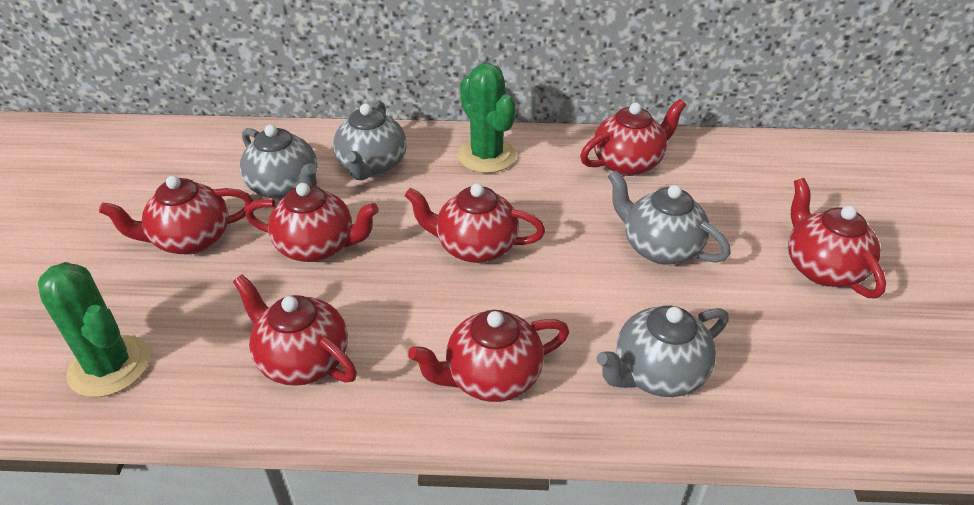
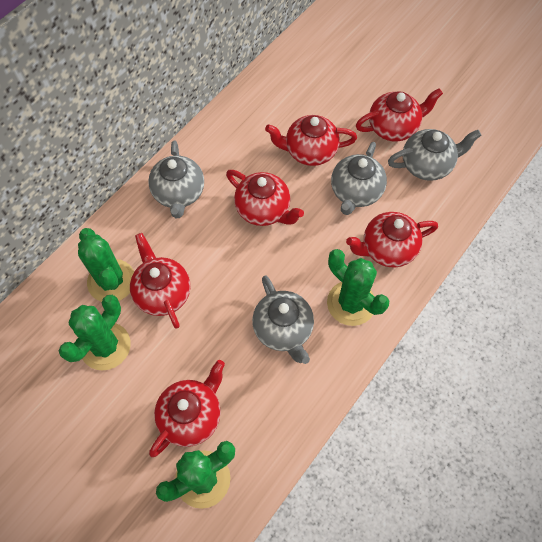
green cactus: 2 -> 4
red teapot: 7 -> 6

